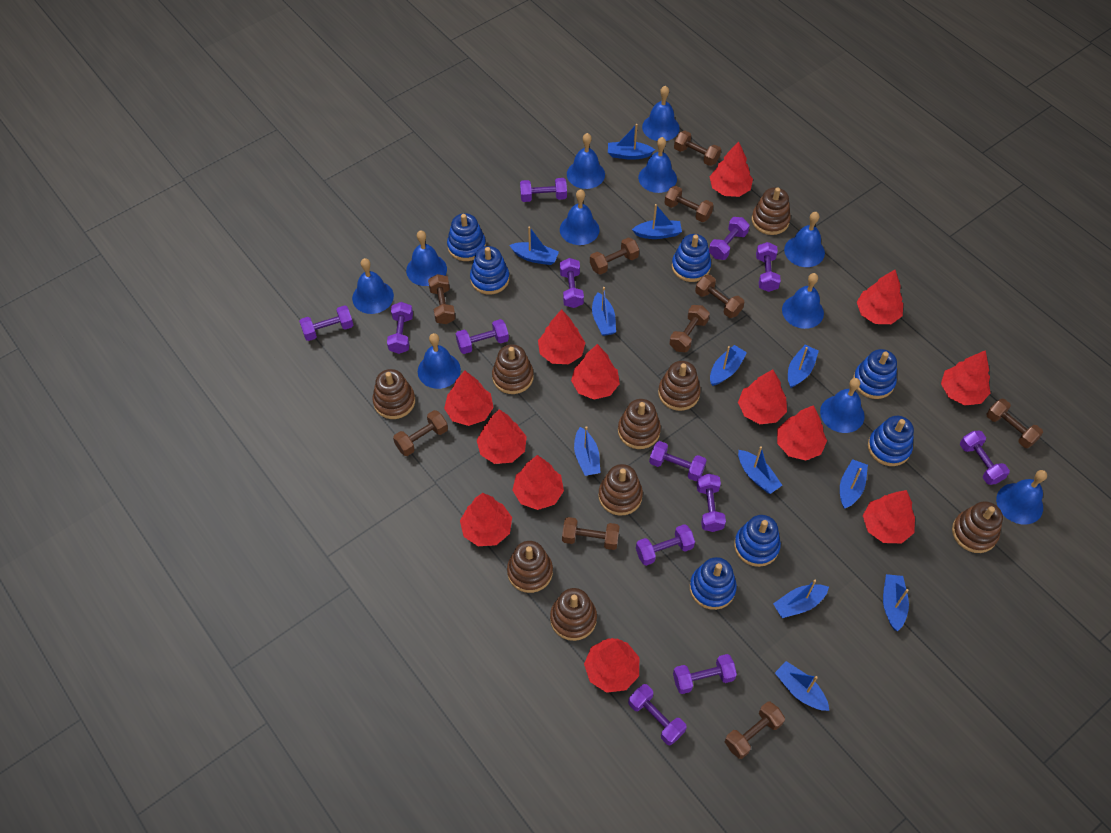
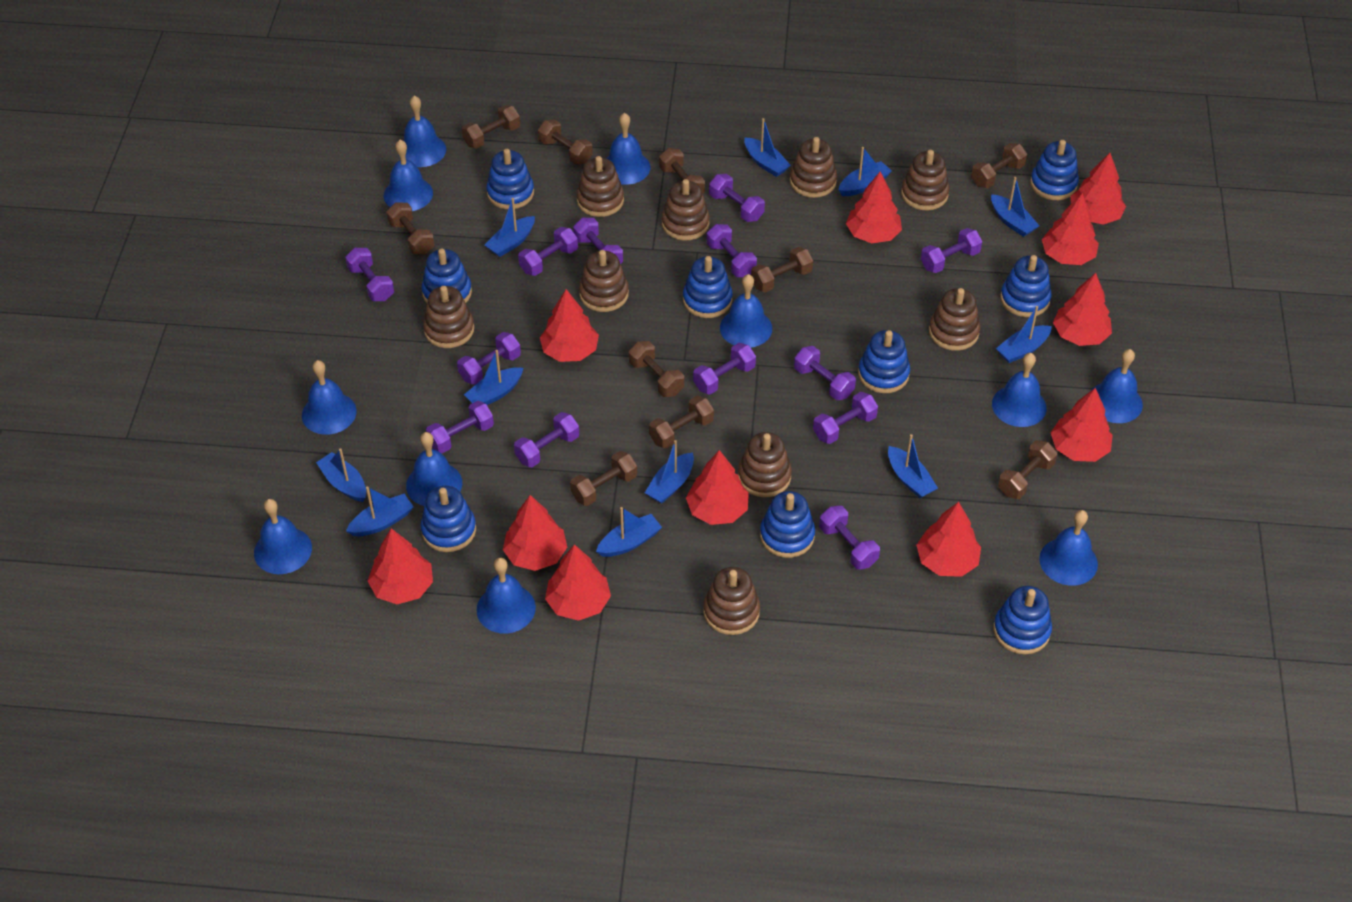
blue boat: 12 -> 11
blue stacking toy: 7 -> 9
red tree: 13 -> 11

